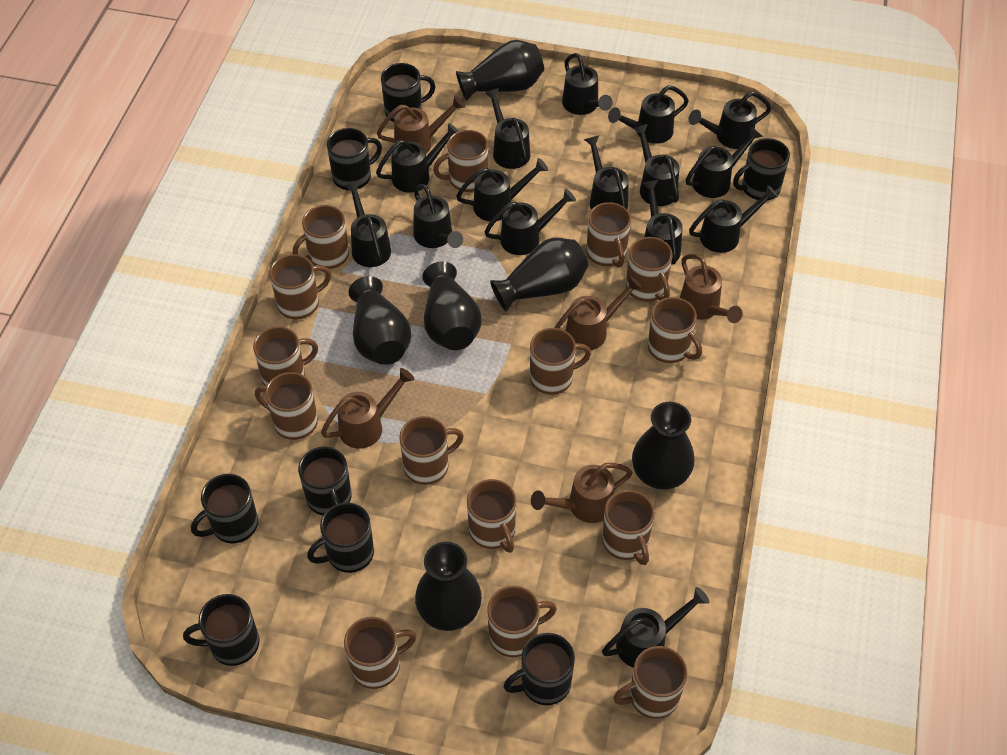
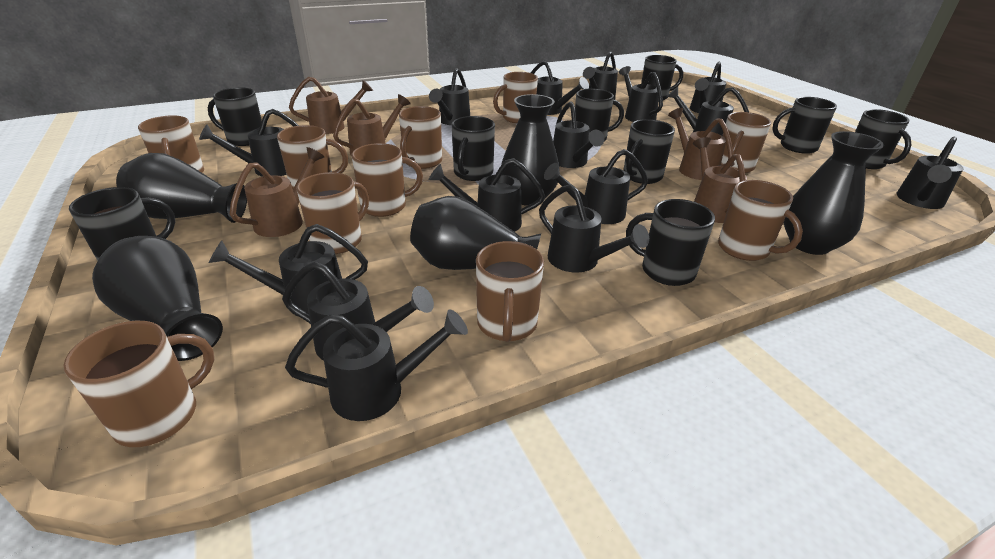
black mug: 8 -> 9
black vase: 6 -> 5
brown mug: 15 -> 10

